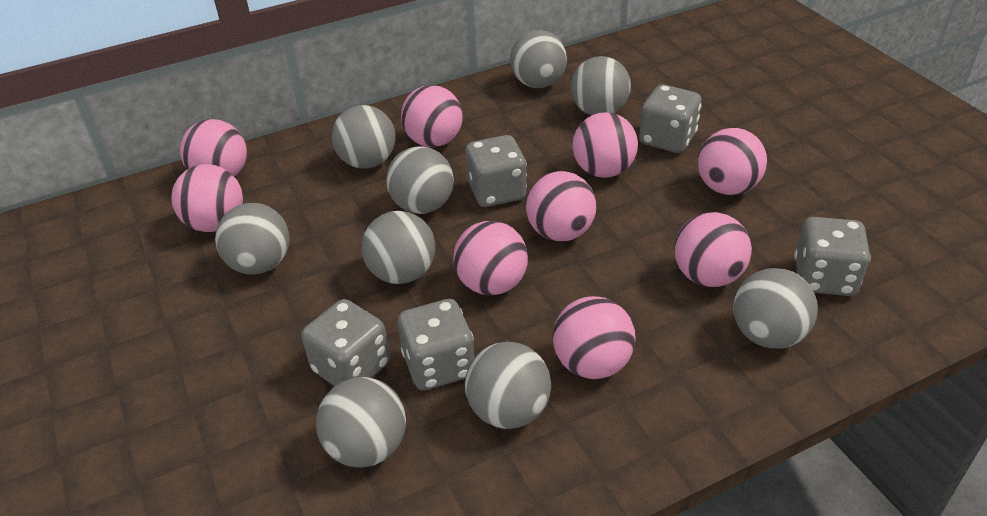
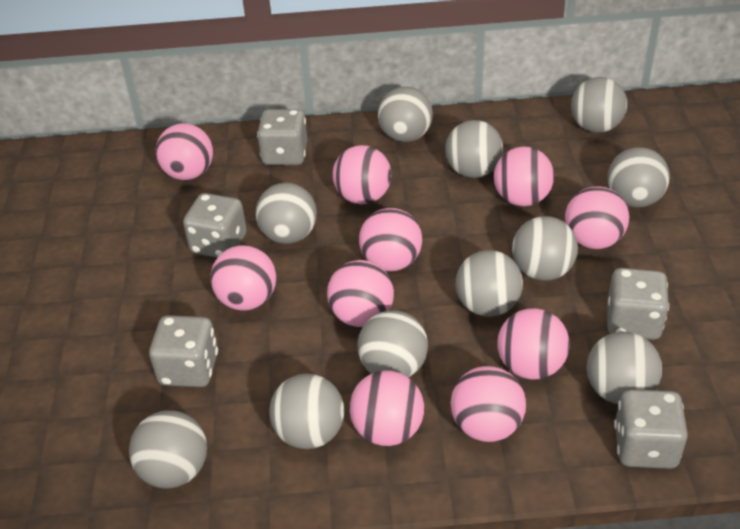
grey ball: 9 -> 11
pink ball: 9 -> 10

